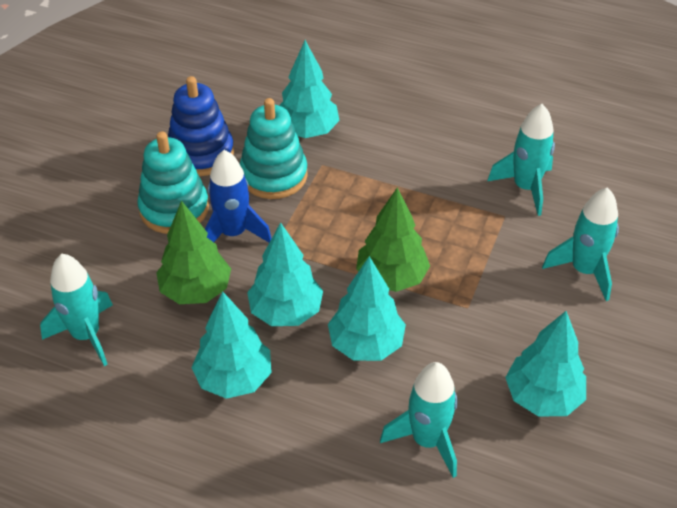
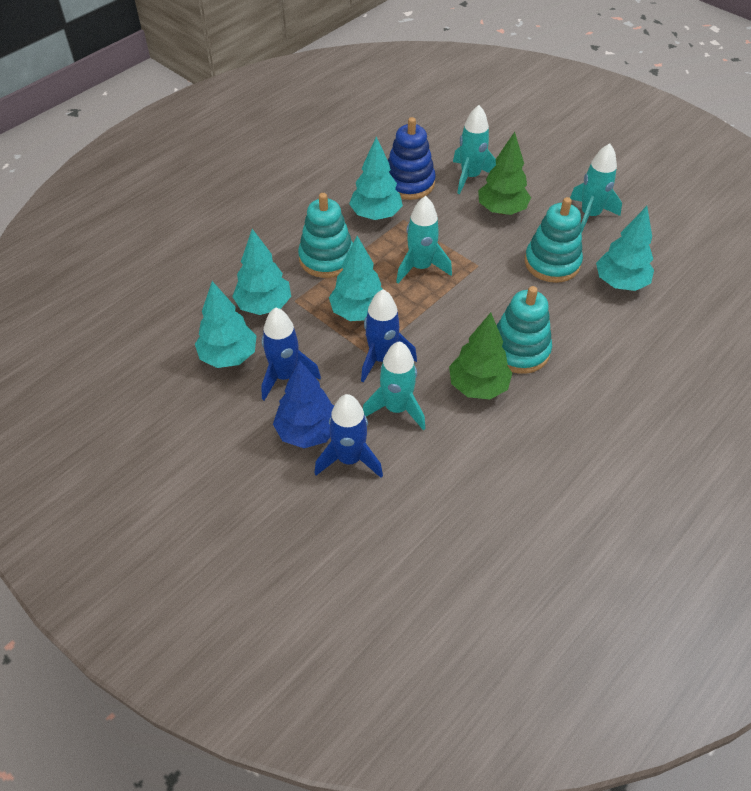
blue rocket: 1 -> 3
blue tree: 0 -> 1
turquoise stacking toy: 2 -> 3

